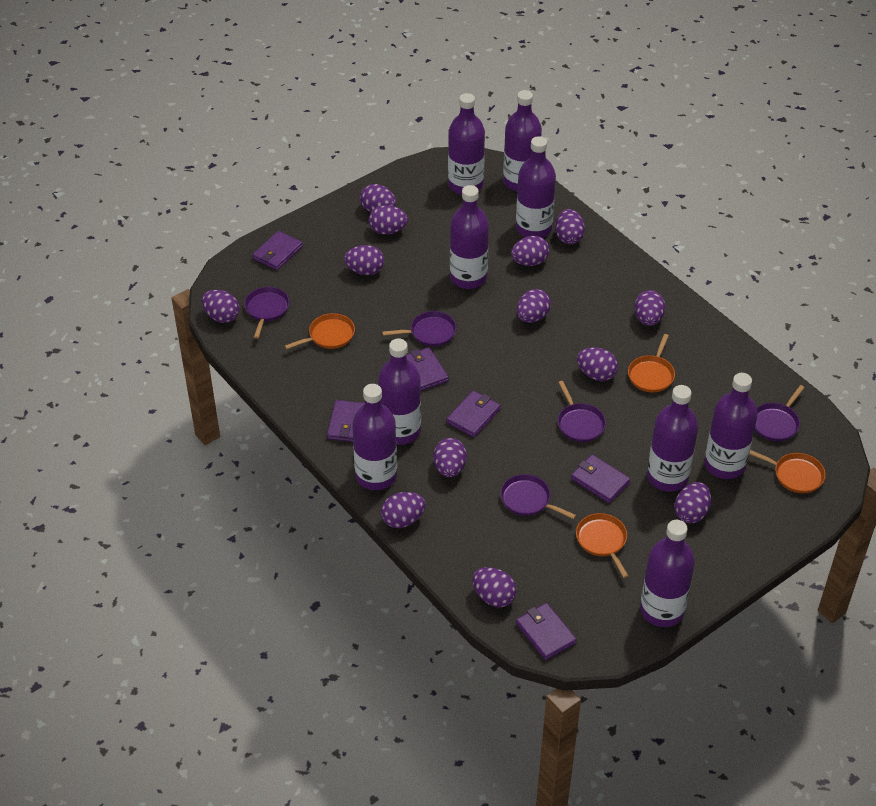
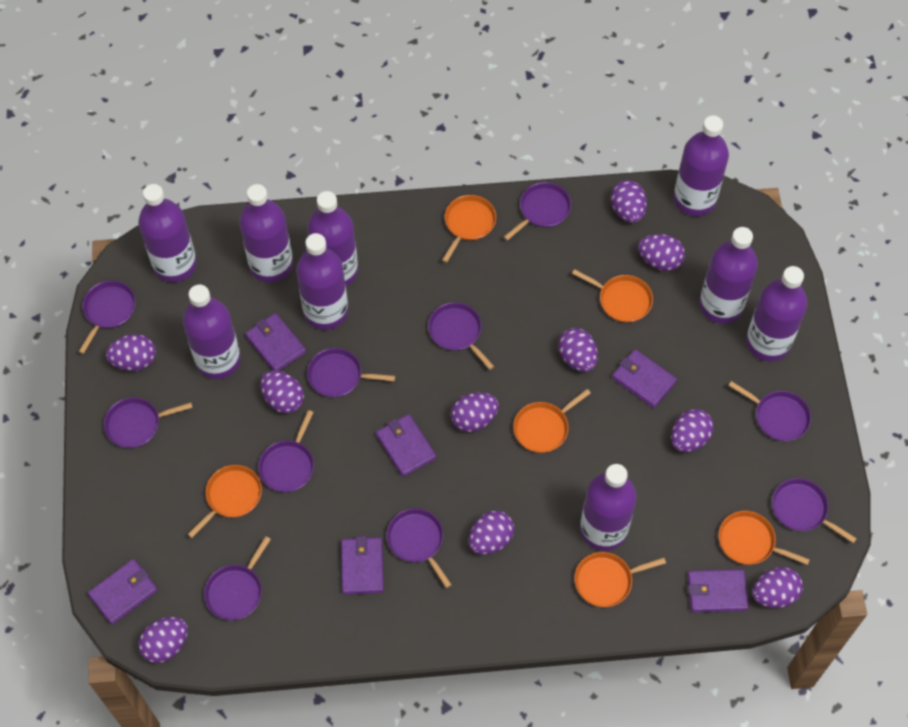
orange pan: 4 -> 6
purple egg: 13 -> 10
purple pan: 5 -> 10

